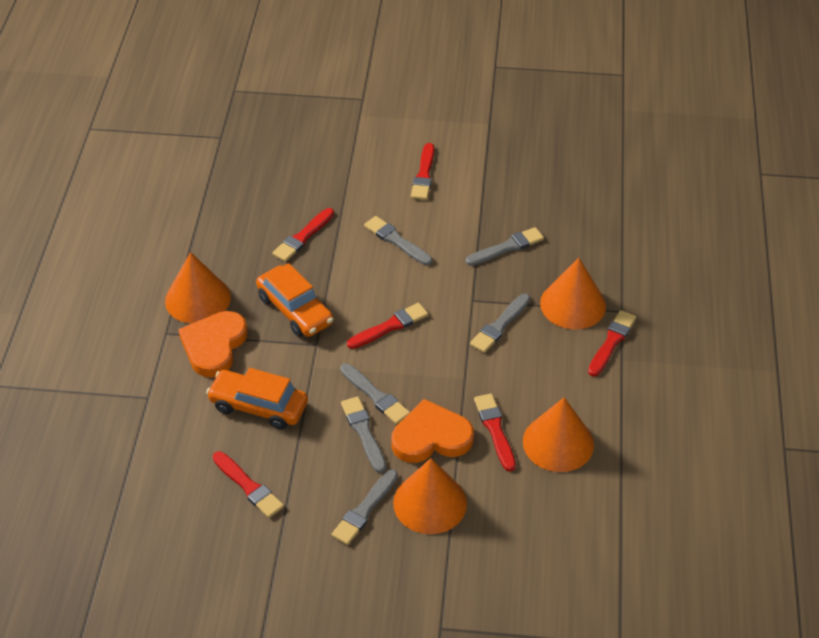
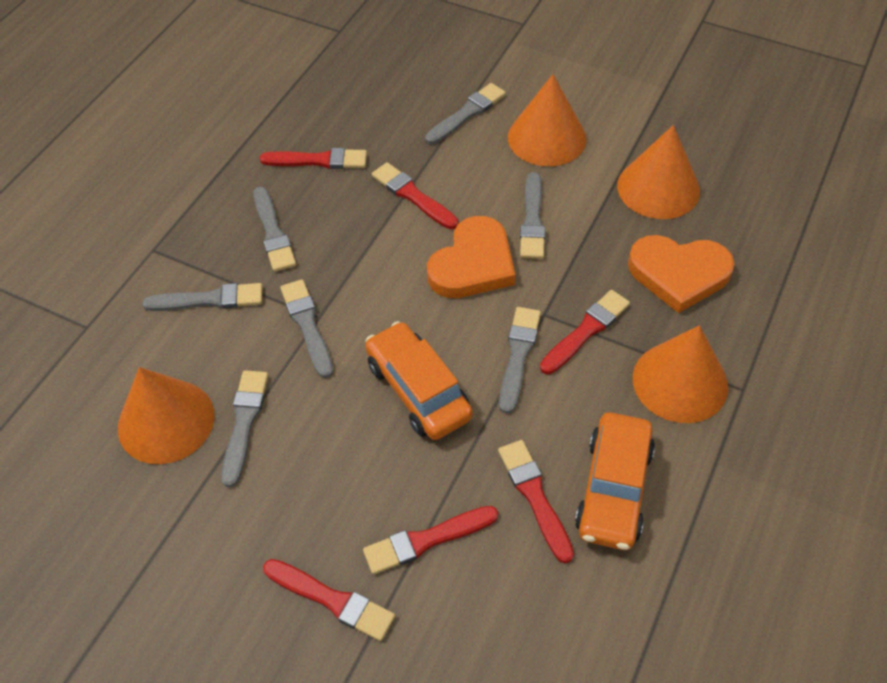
grey brush: 6 -> 7

